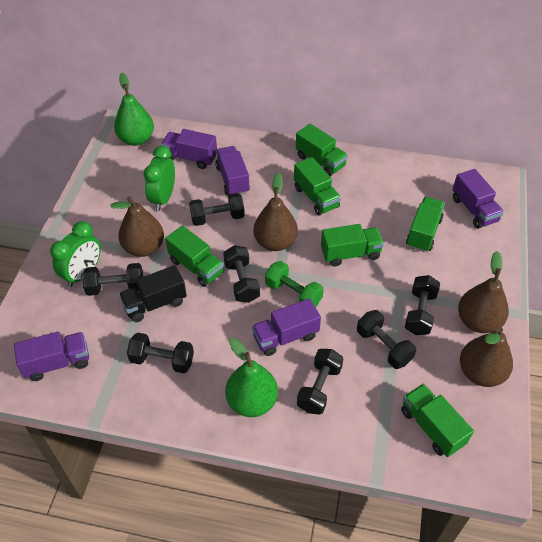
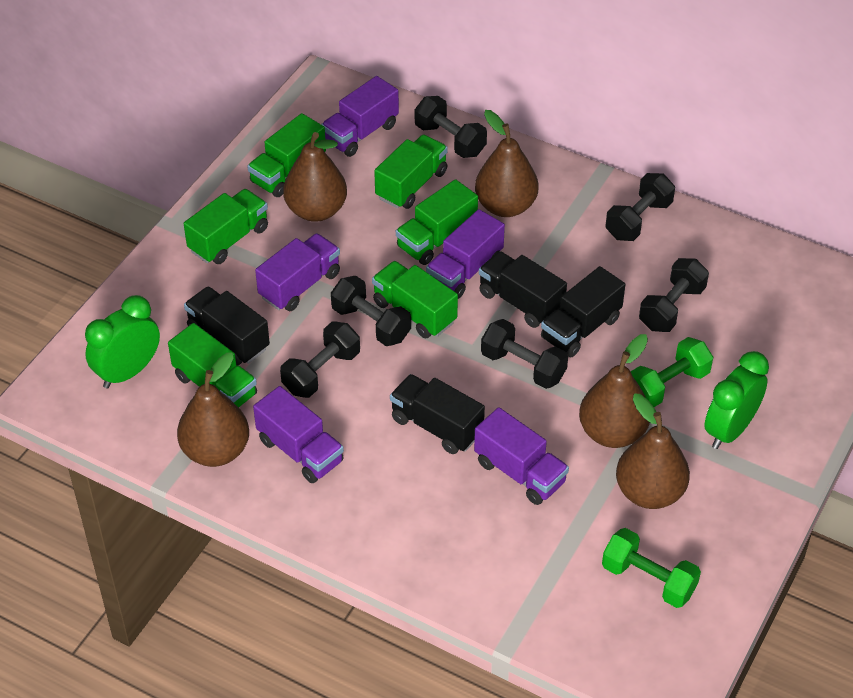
black dumbbell: 7 -> 6
black truck: 1 -> 4
brown pear: 4 -> 5
green dumbbell: 1 -> 2
green pear: 2 -> 0

